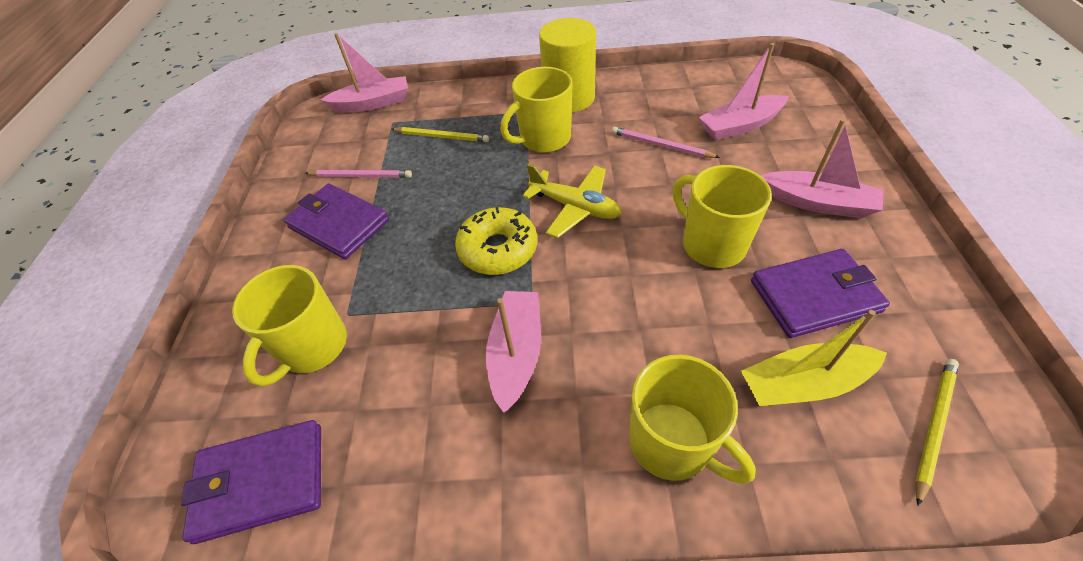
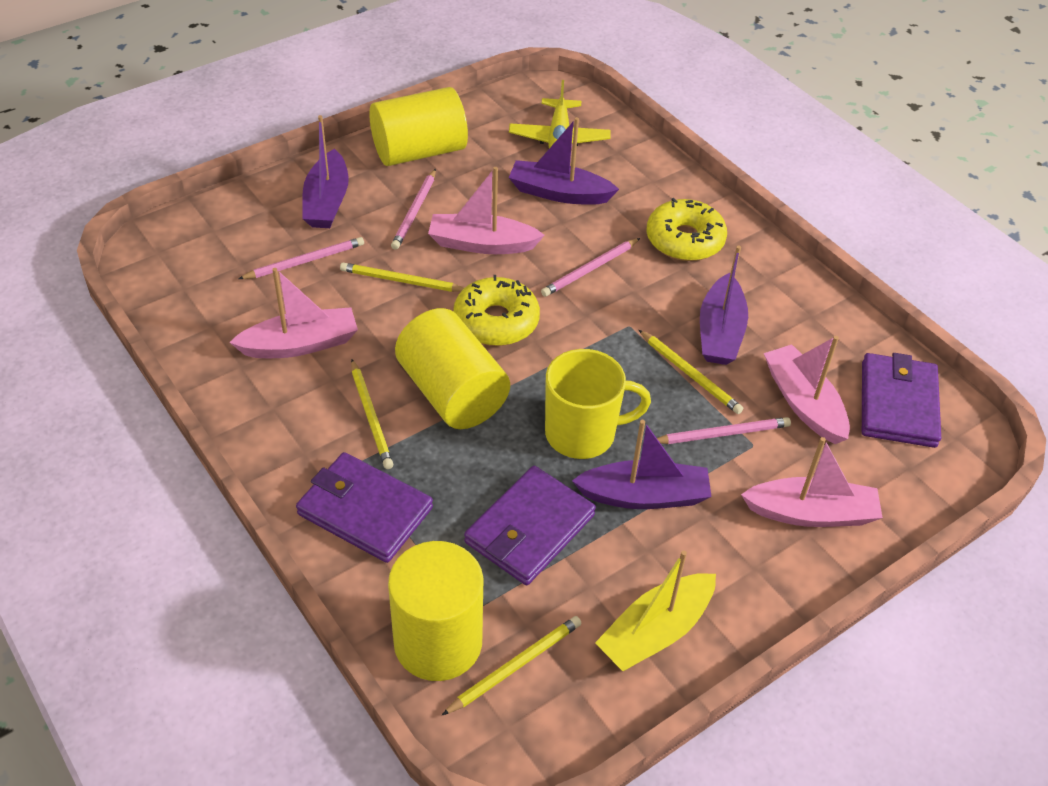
pink pencil: 2 -> 4
purple boat: 0 -> 4
yellow cylinder: 1 -> 3
yellow donut: 1 -> 2
yellow mug: 4 -> 1
yellow pencil: 2 -> 4

